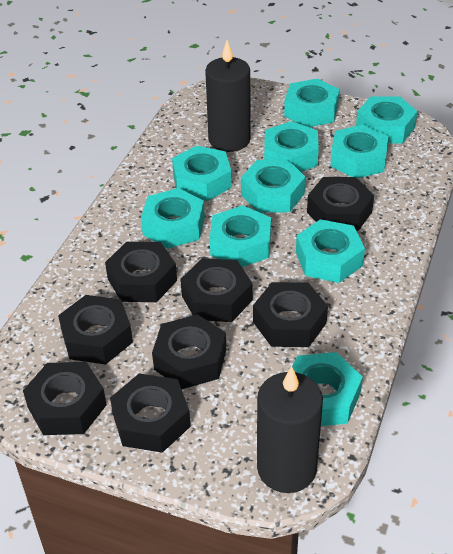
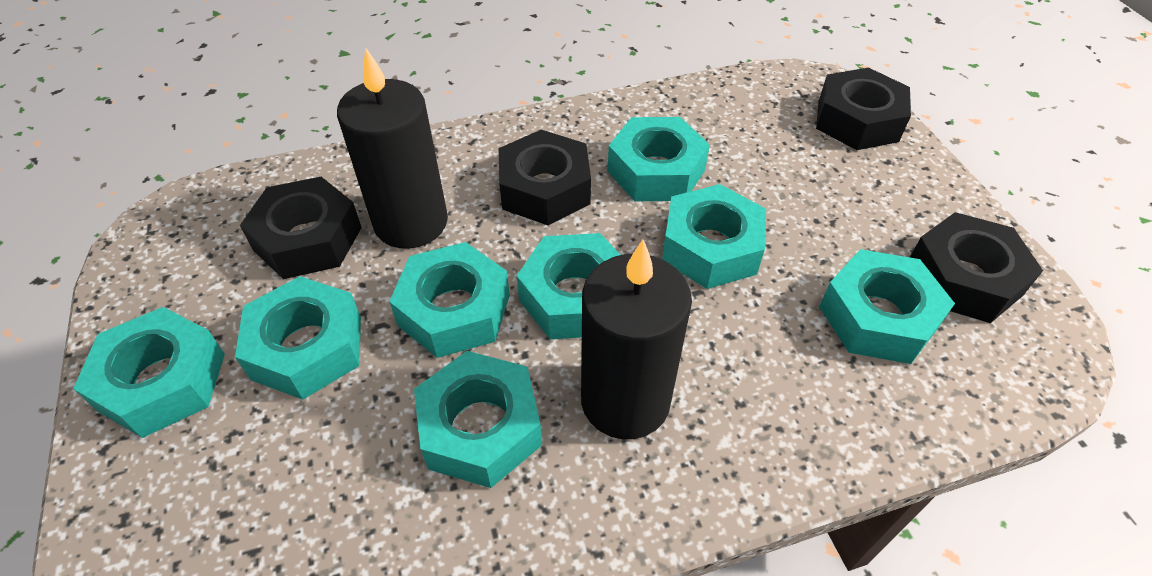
black nut: 8 -> 4
turquoise nut: 10 -> 8

